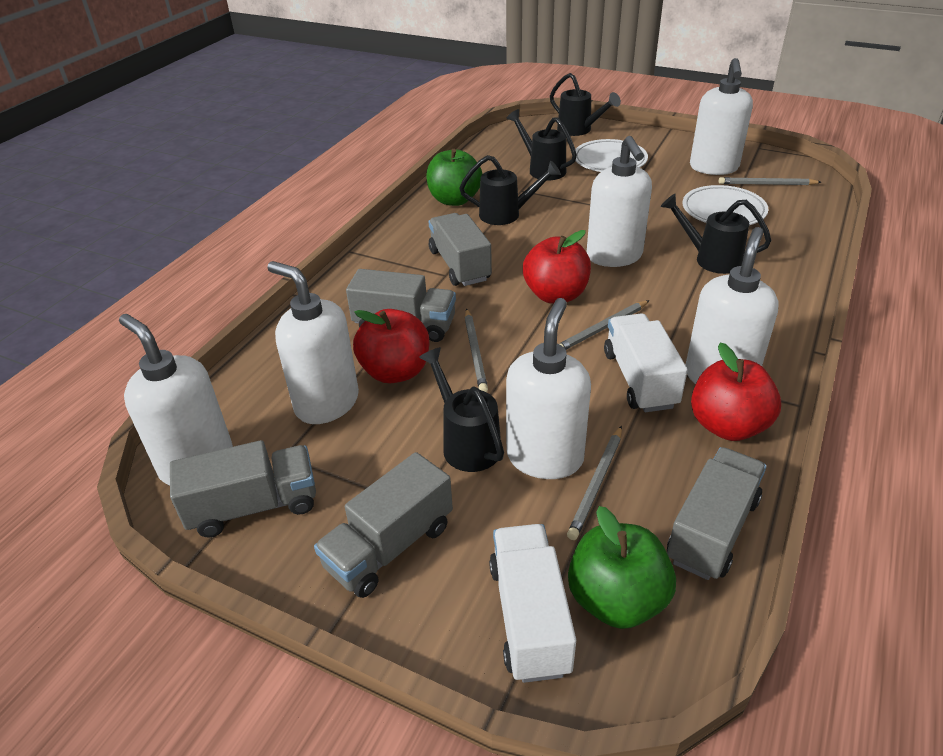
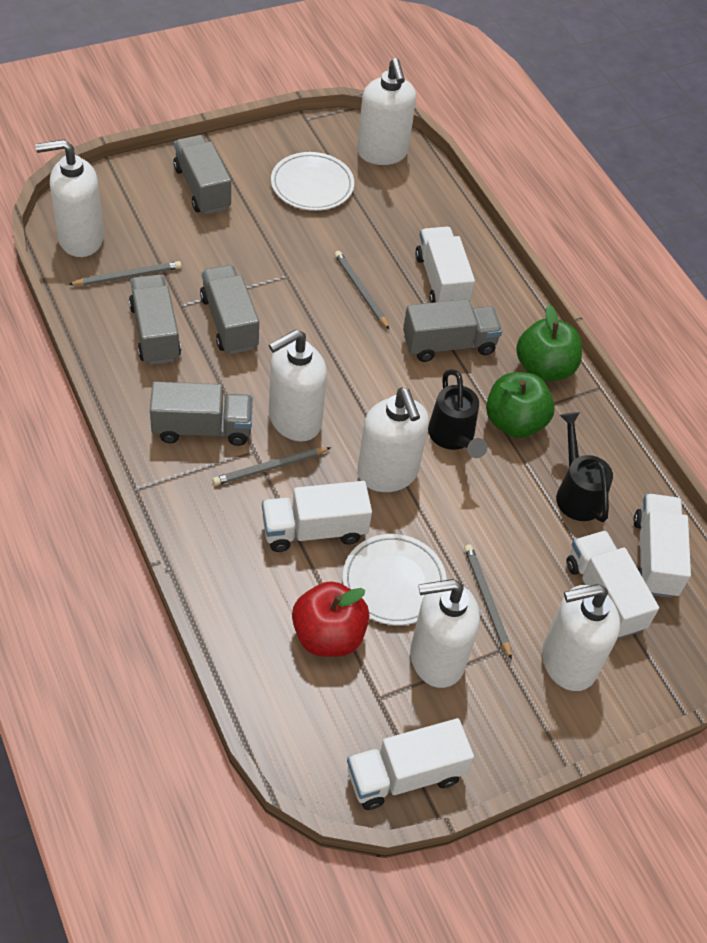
black watering can: 5 -> 2
red apple: 3 -> 1
white truck: 2 -> 5

